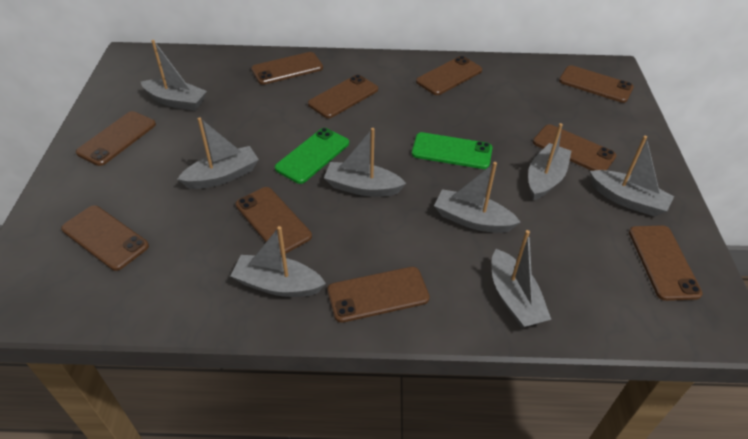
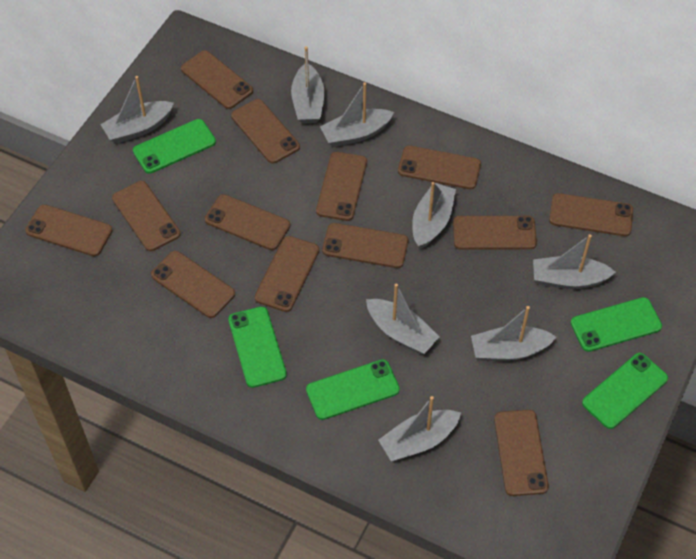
brown phone: 10 -> 13
green phone: 2 -> 5

